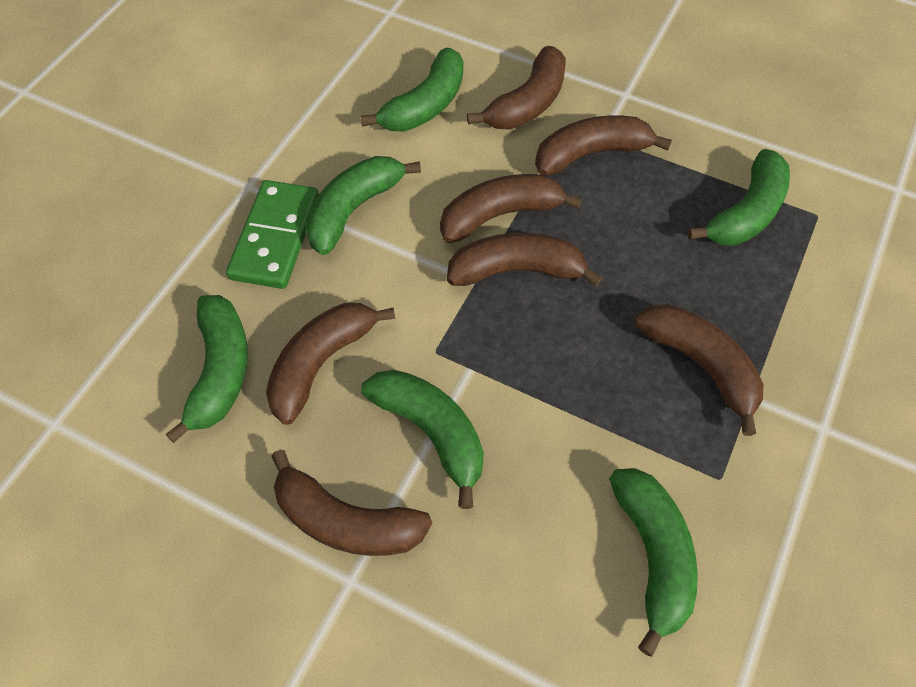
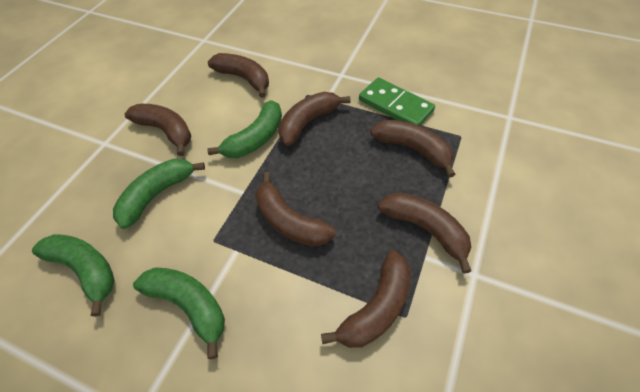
green banana: 6 -> 4

